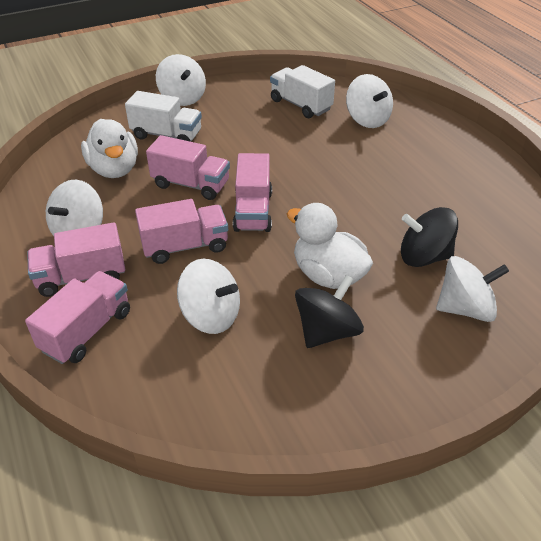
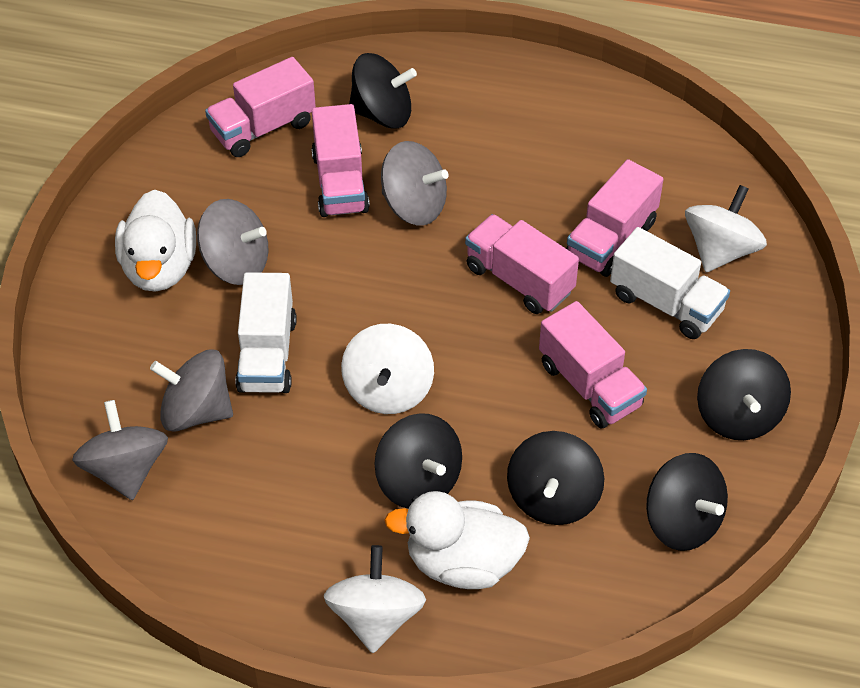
black spinning top: 2 -> 5
grey spinning top: 0 -> 4
white spinning top: 5 -> 3

